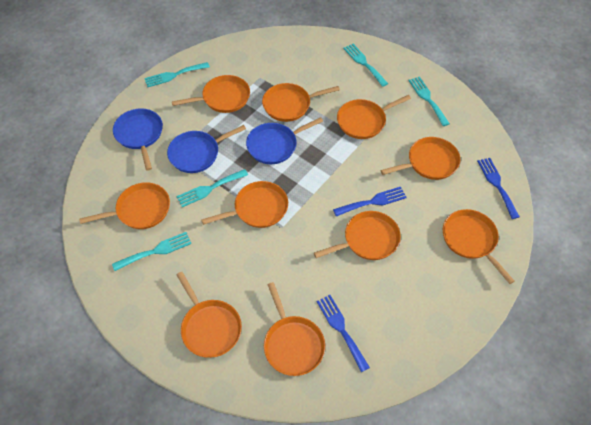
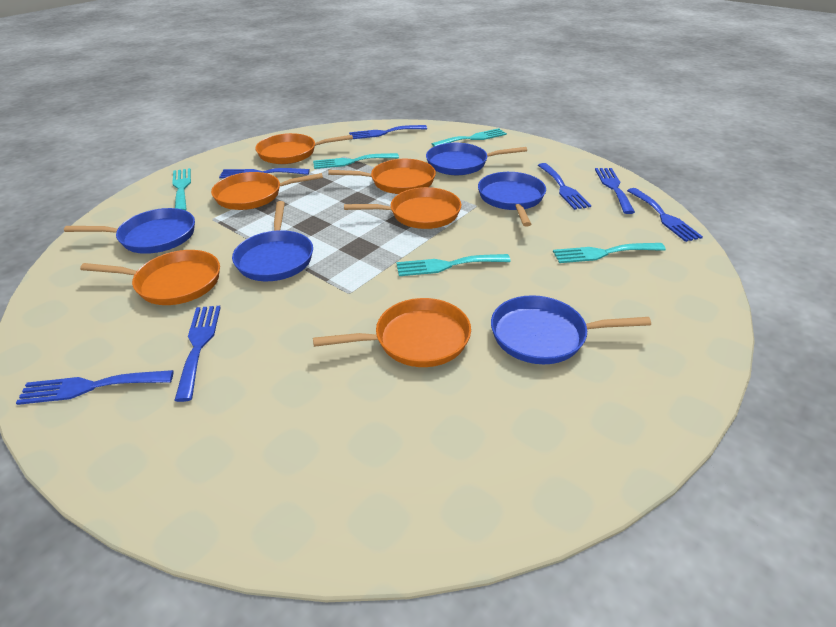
blue fork: 3 -> 7
blue pan: 3 -> 5
orange pan: 10 -> 6

